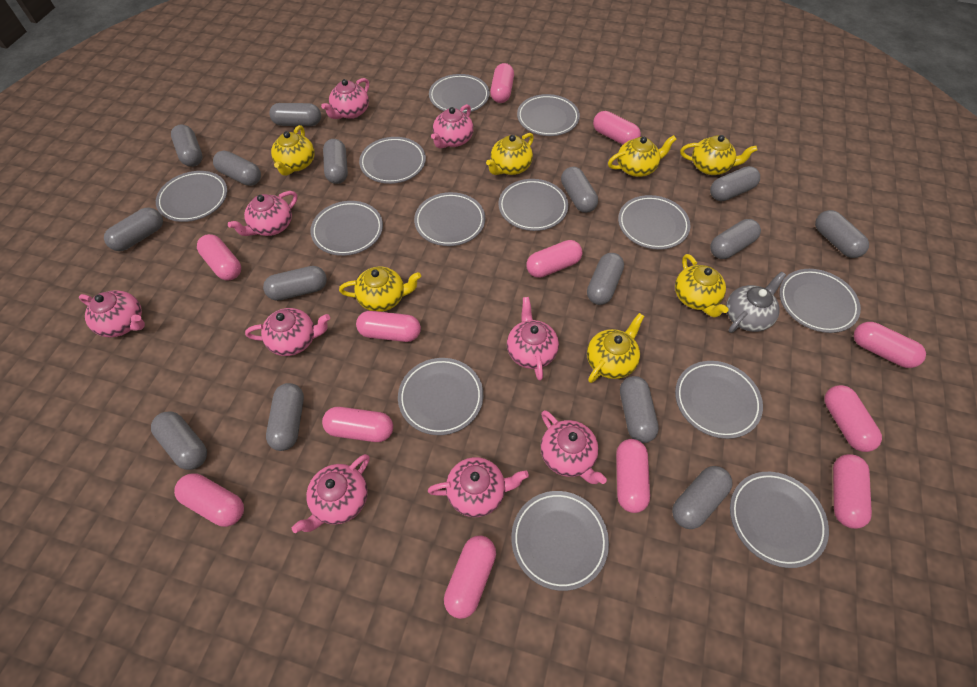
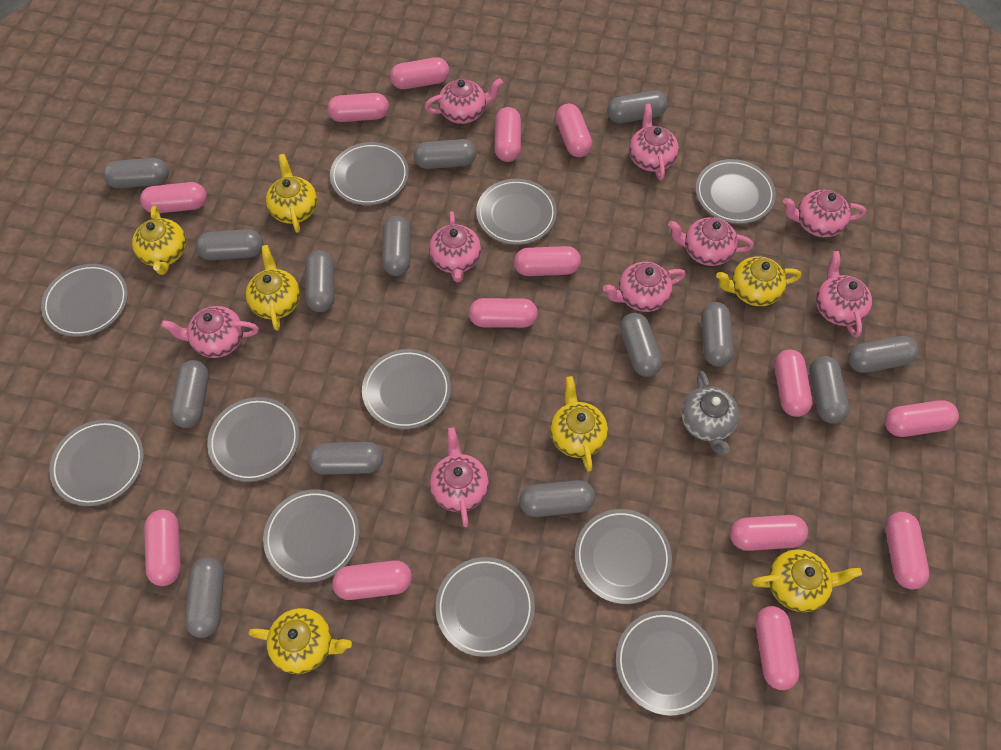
grey capsule: 15 -> 14
grey plate: 13 -> 11
pink capsule: 12 -> 14

